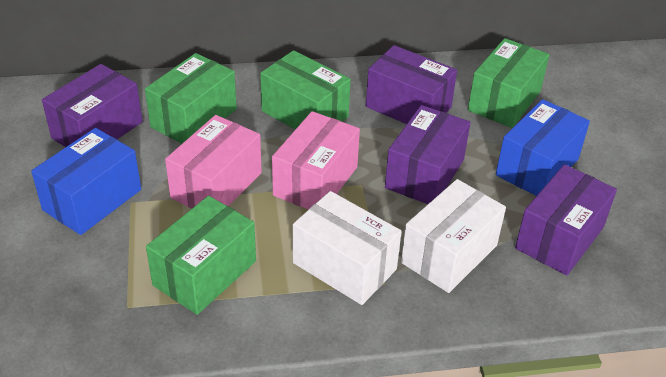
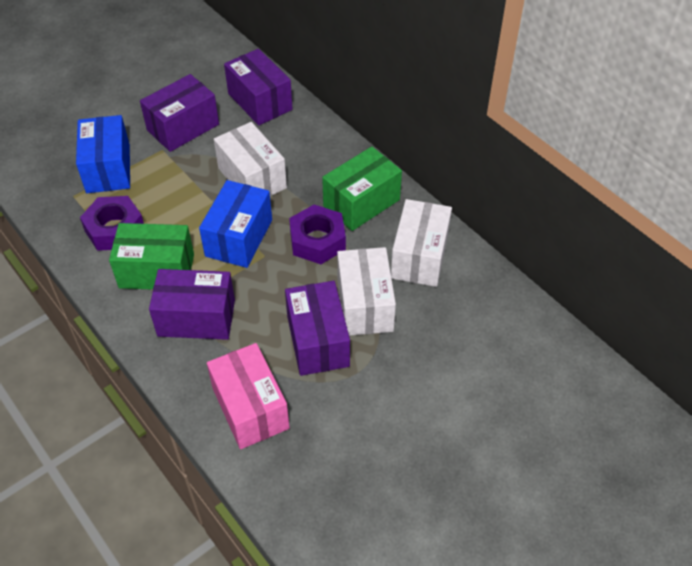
green box: 4 -> 2
pink box: 2 -> 1
purple nut: 0 -> 2
white box: 2 -> 3

